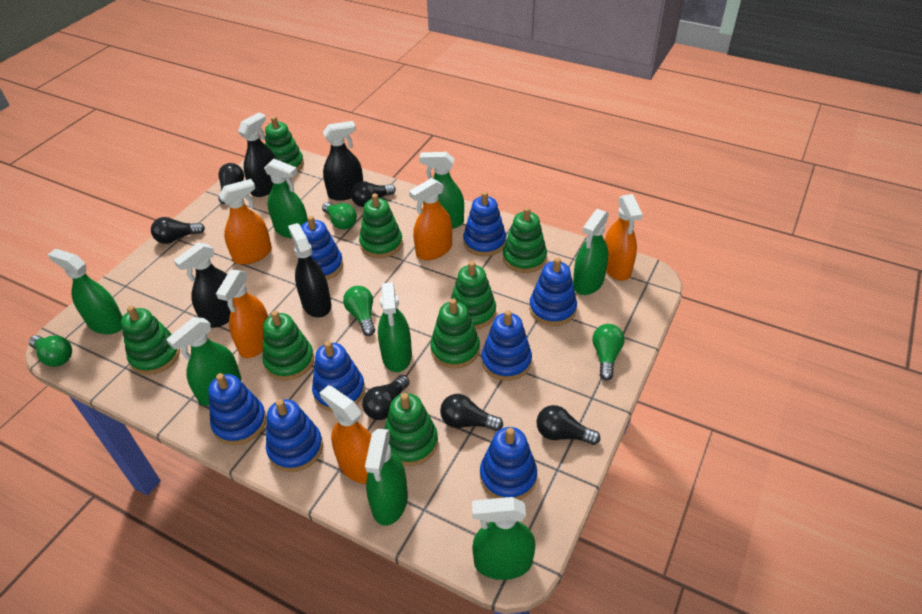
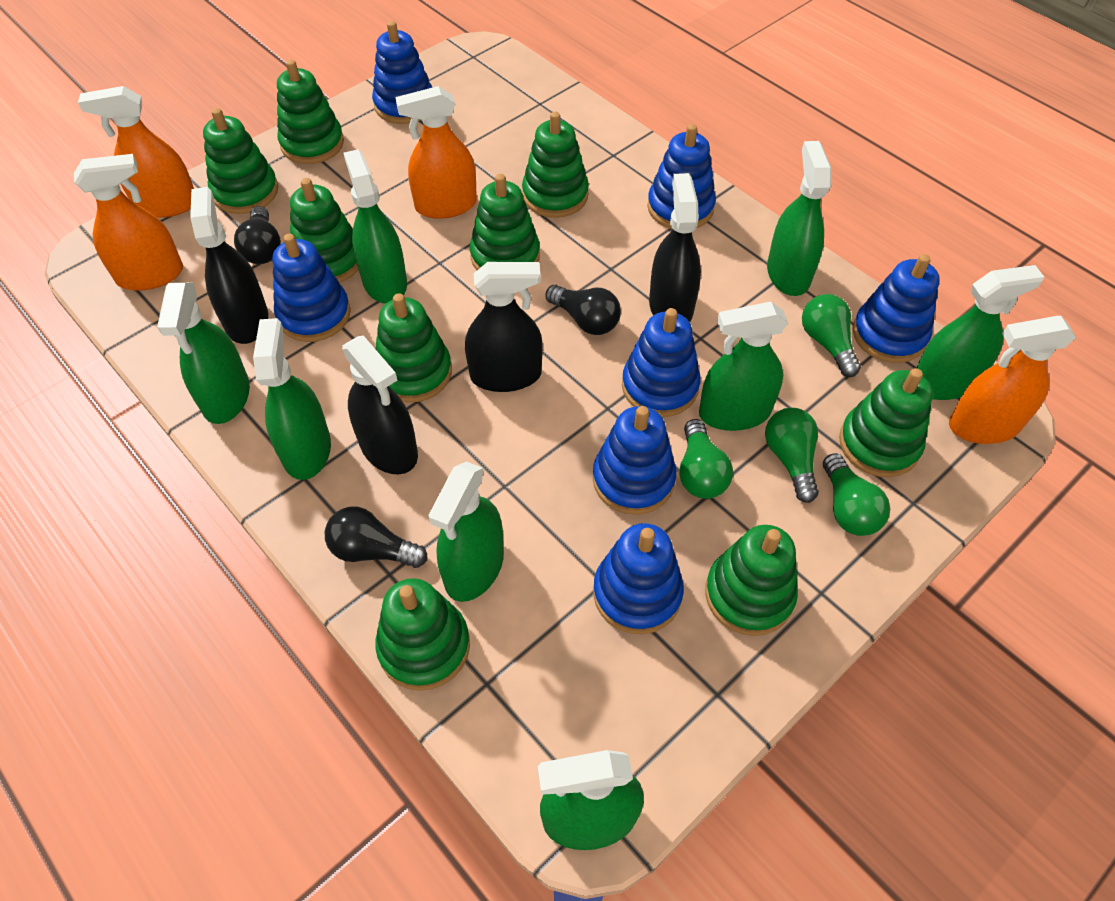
black light bulb: 6 -> 3
blue stacking toy: 8 -> 7
green stacking toy: 8 -> 9
orange spray bottle: 5 -> 4

